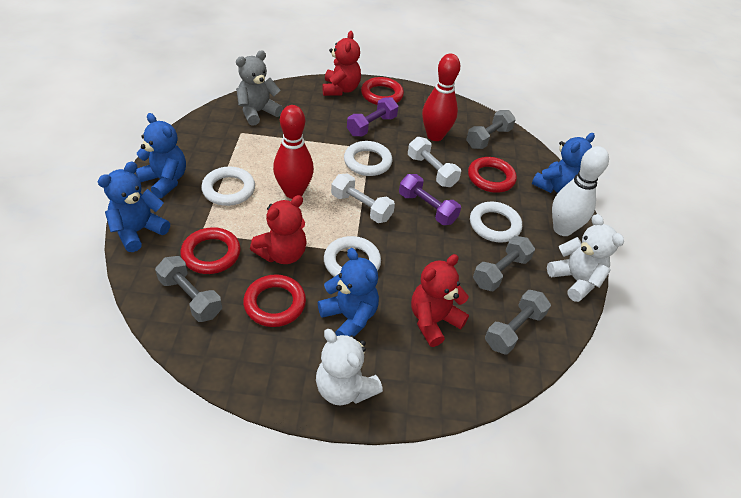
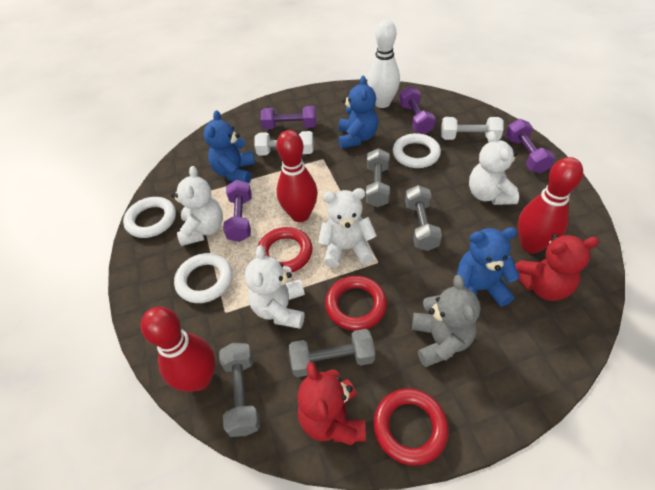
blue teddy bear: 4 -> 3
purple dumbbell: 2 -> 4
red bowling pin: 2 -> 3
red ring: 4 -> 3
red teddy bear: 3 -> 2
white ring: 4 -> 3
white teddy bear: 2 -> 4

